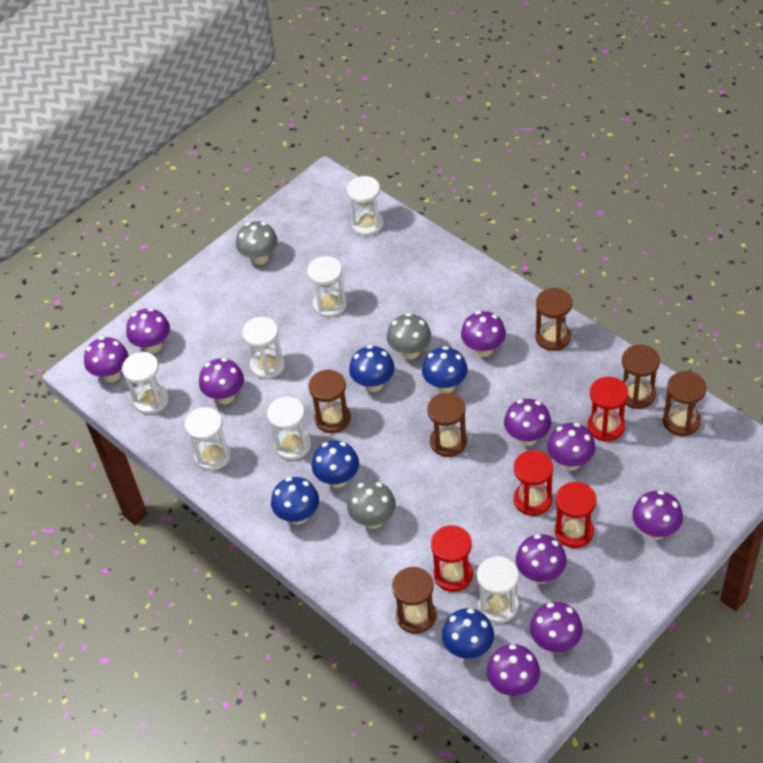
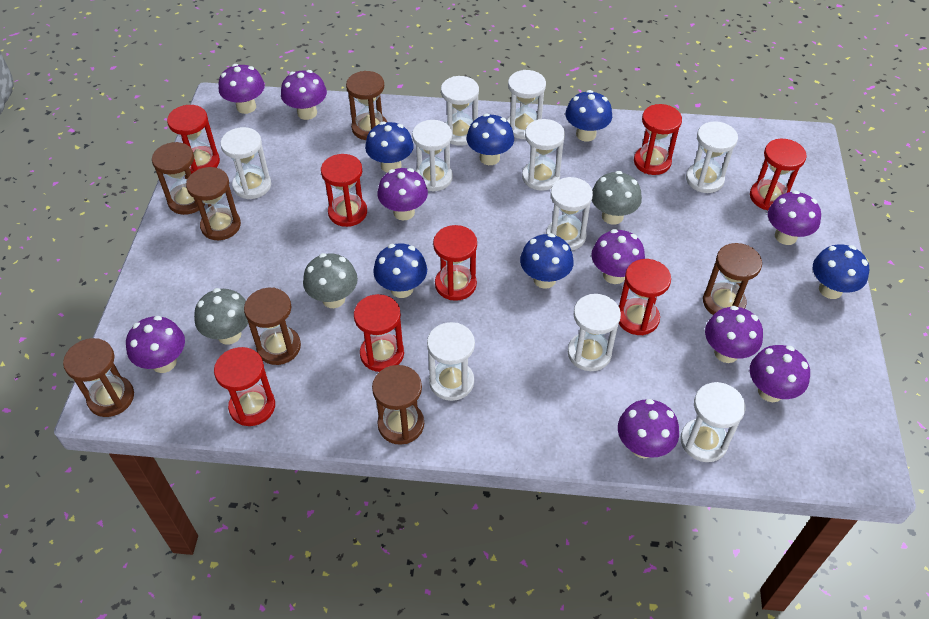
blue mushroom: 5 -> 6
brown hourglass: 6 -> 7
purple mushroom: 10 -> 9
red hourglass: 4 -> 8
white hourglass: 7 -> 10

